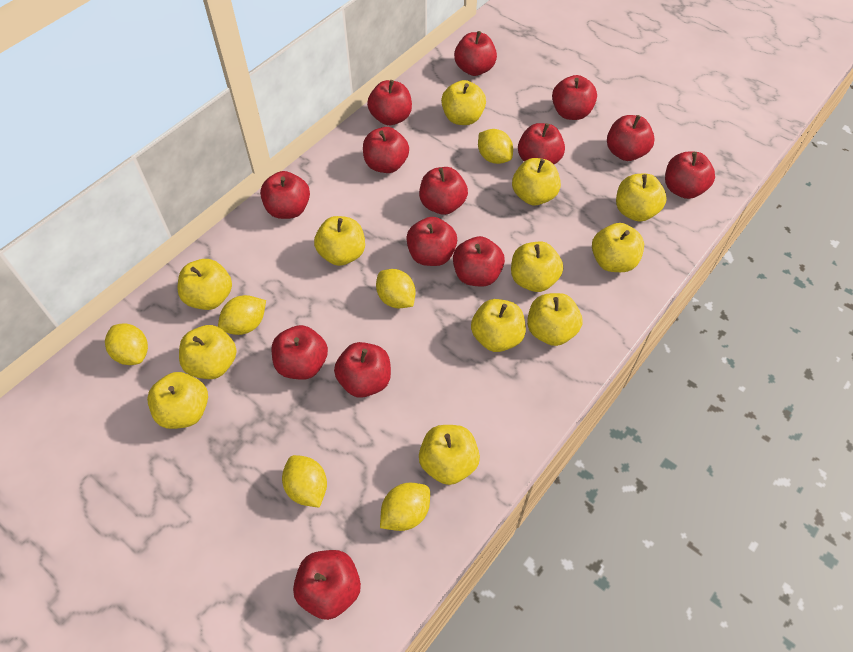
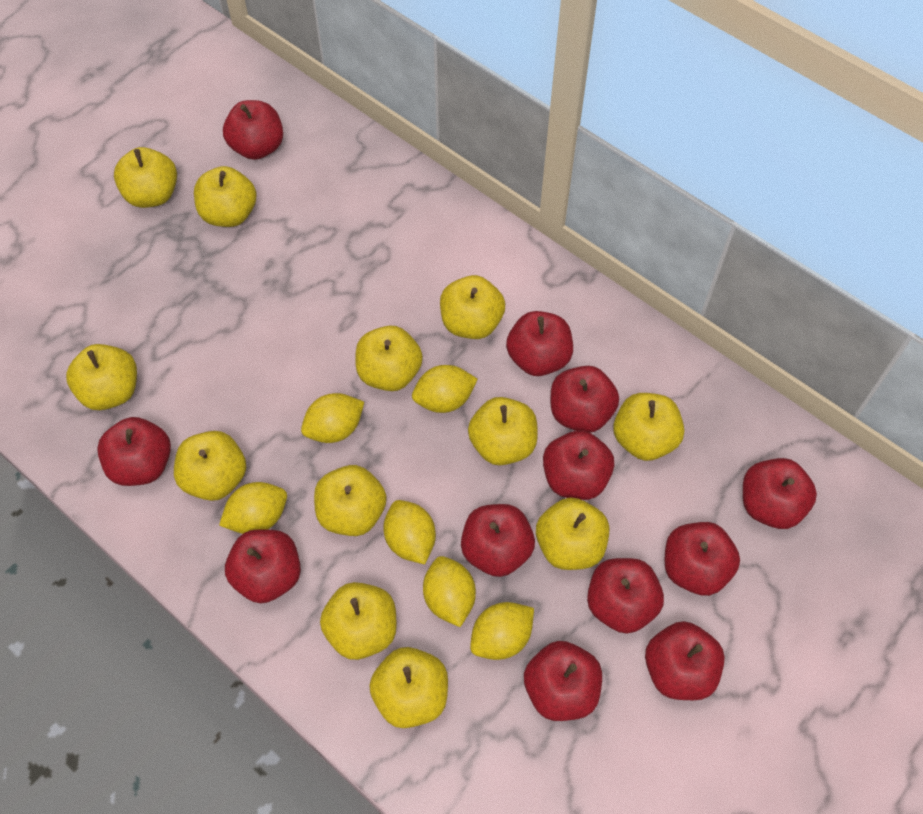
red apple: 14 -> 12

